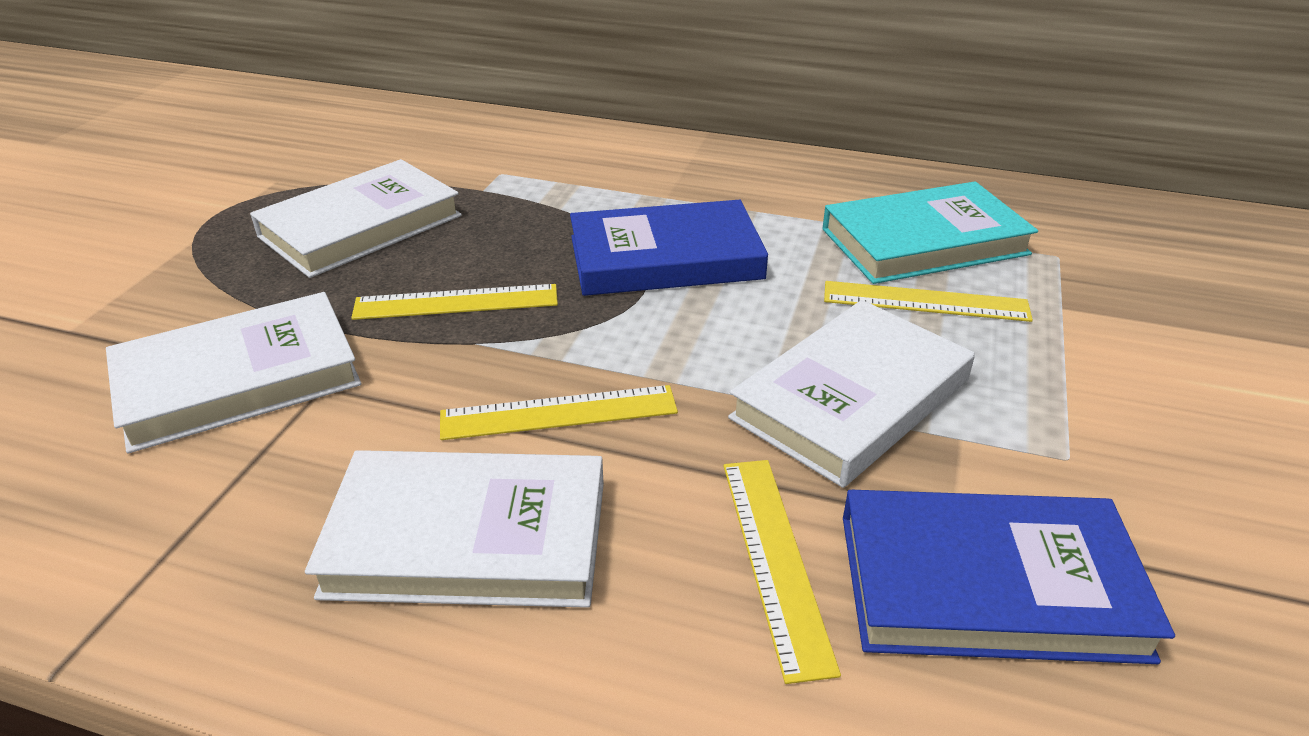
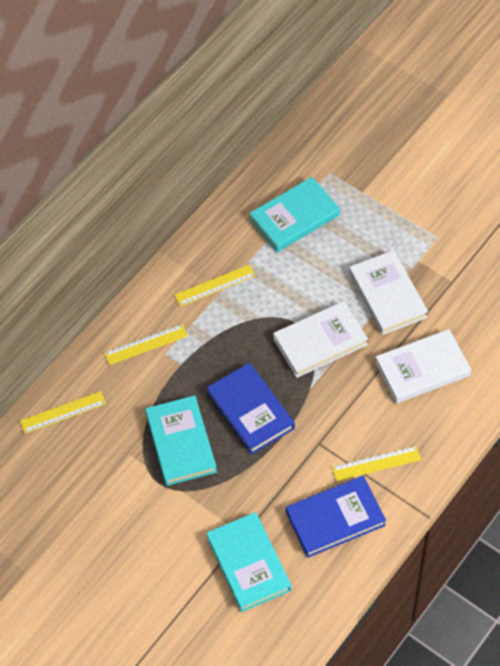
turquoise book: 1 -> 3
white book: 4 -> 3

